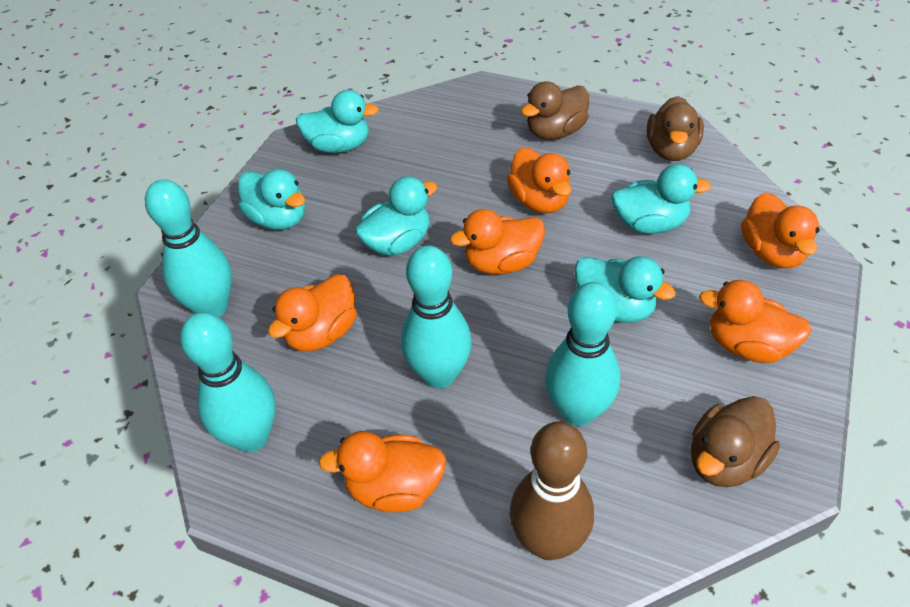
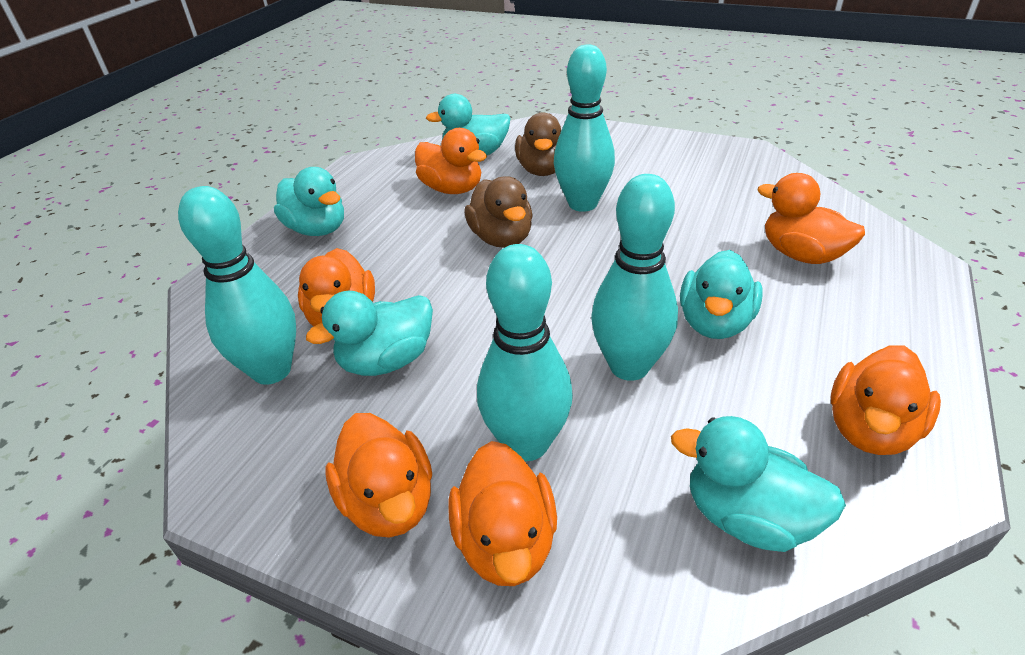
brown bowling pin: 1 -> 0
brown duck: 3 -> 2

